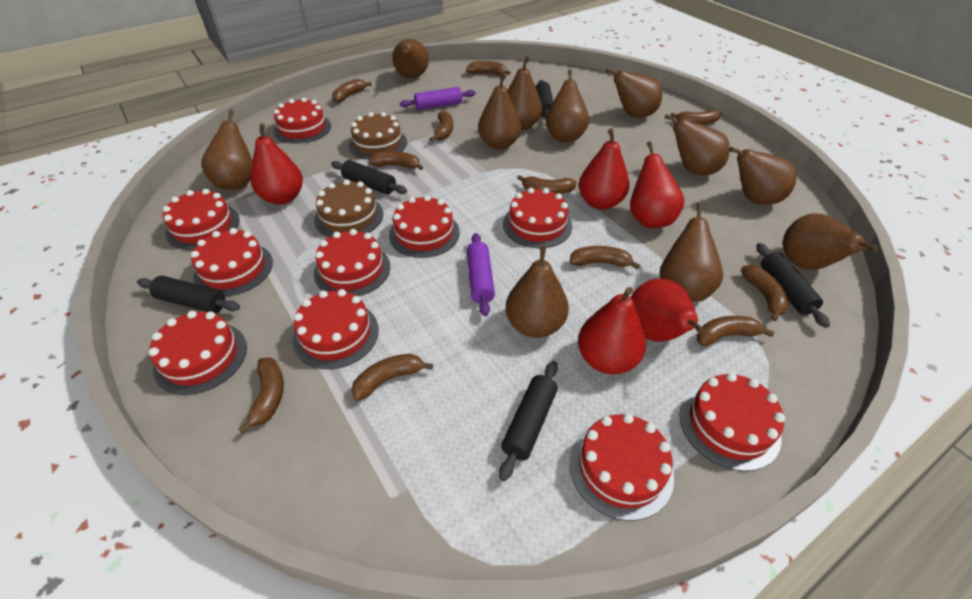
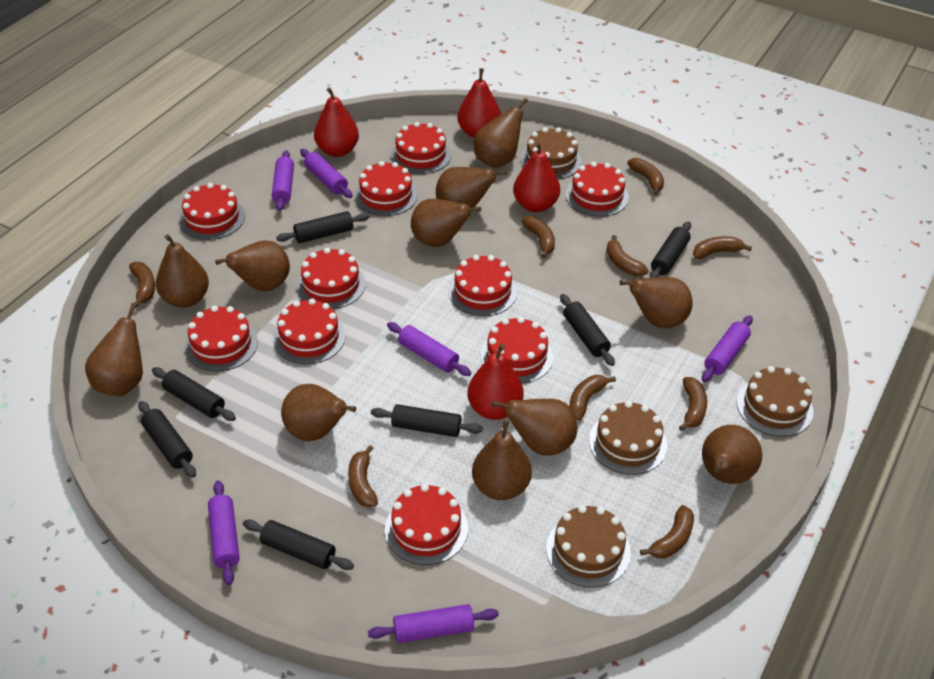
black rolling pin: 5 -> 7
brown banana: 11 -> 9
brown cake: 2 -> 4
purple rolling pin: 2 -> 6
red pear: 5 -> 4

